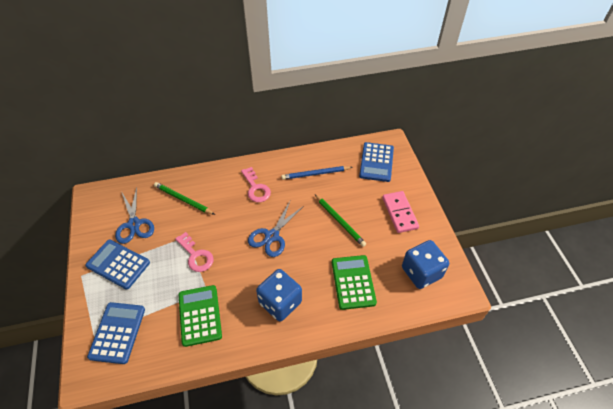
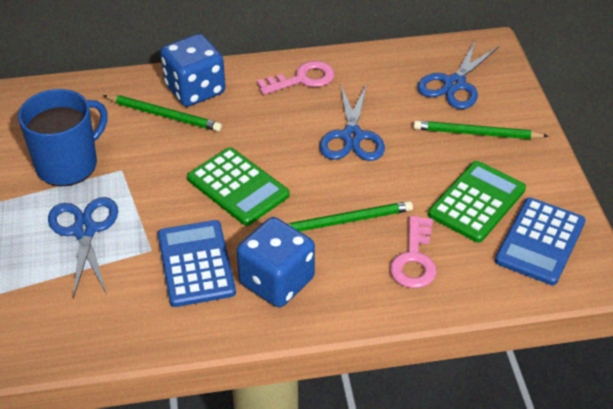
blue calculator: 3 -> 2
blue mug: 0 -> 1
blue pencil: 1 -> 0
blue scissors: 2 -> 3
green pencil: 2 -> 3
pink domino: 1 -> 0

